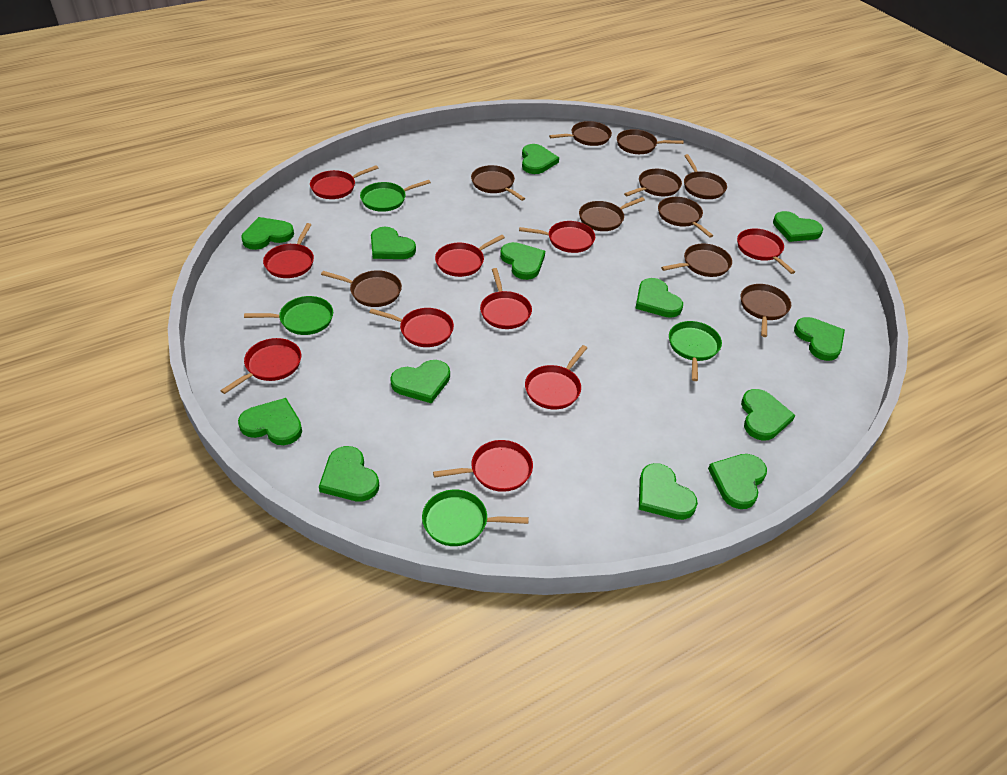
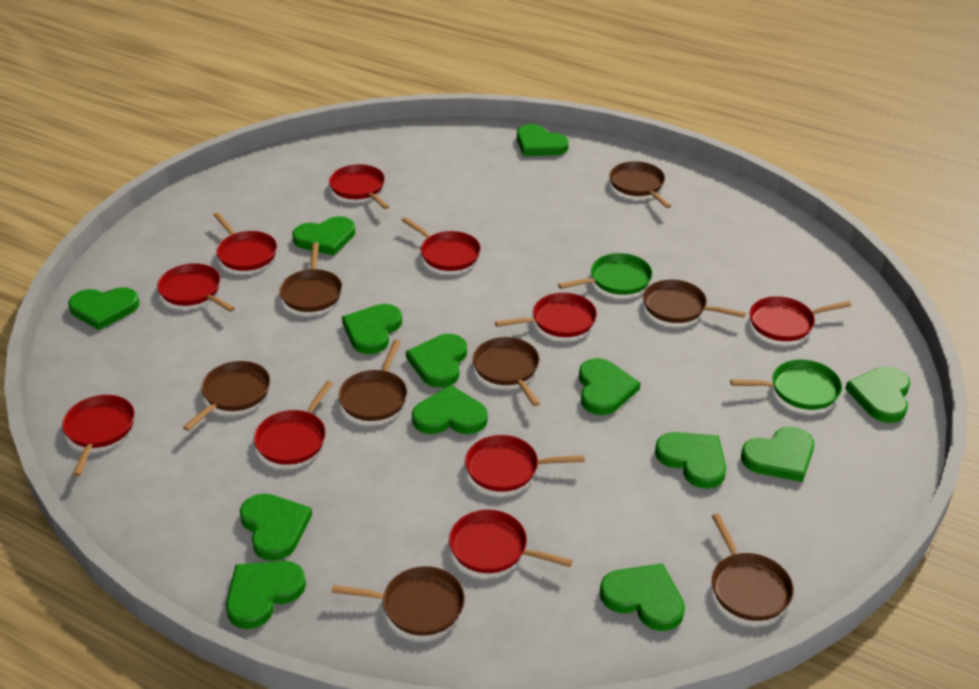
brown pan: 10 -> 8
green pan: 4 -> 2

